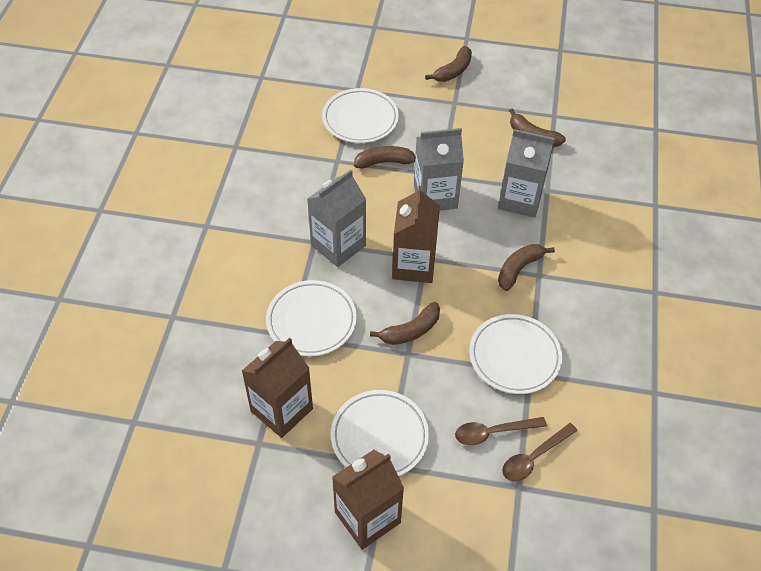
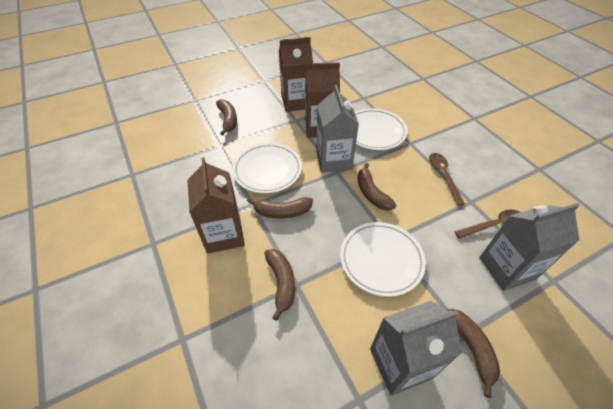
white plate: 4 -> 3

